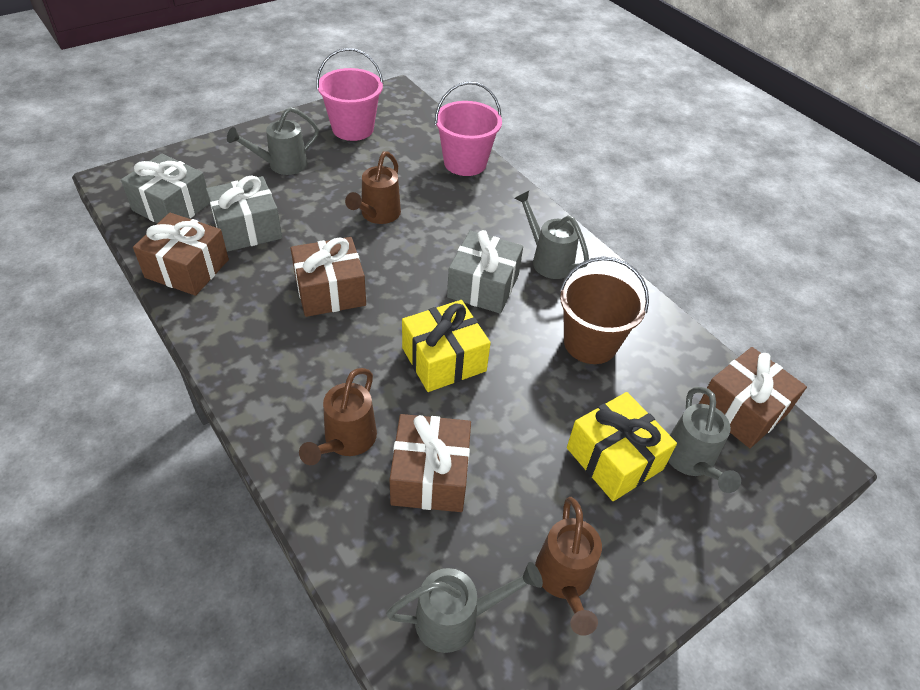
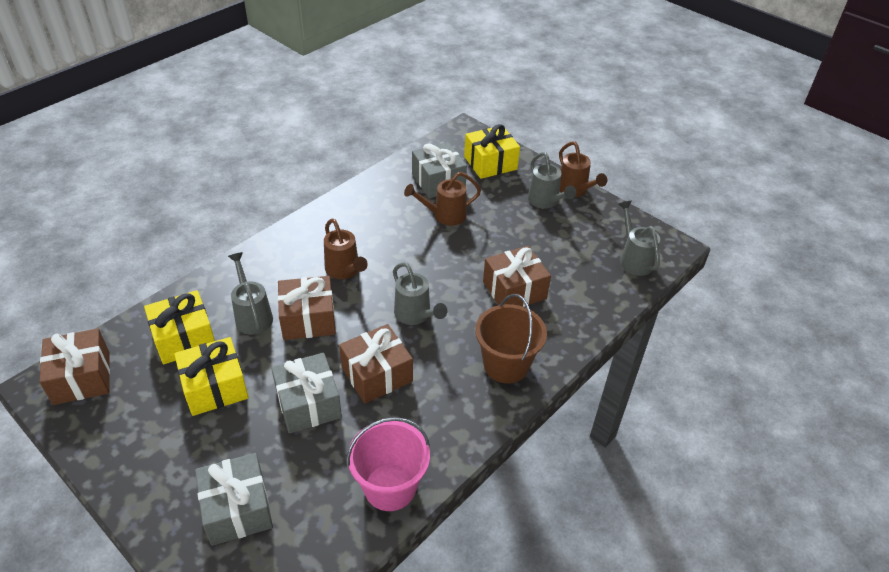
pink bucket: 2 -> 1
yellow gift: 2 -> 3

